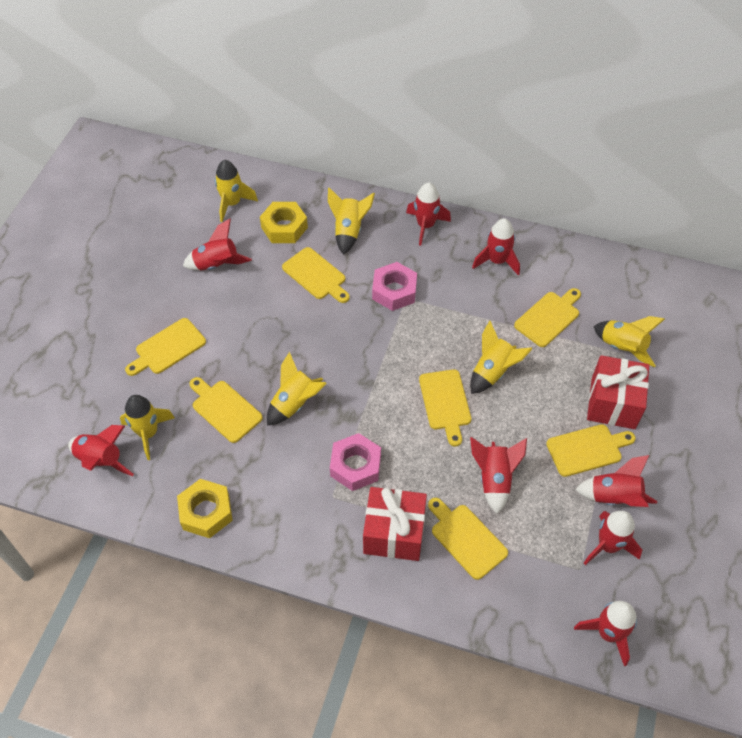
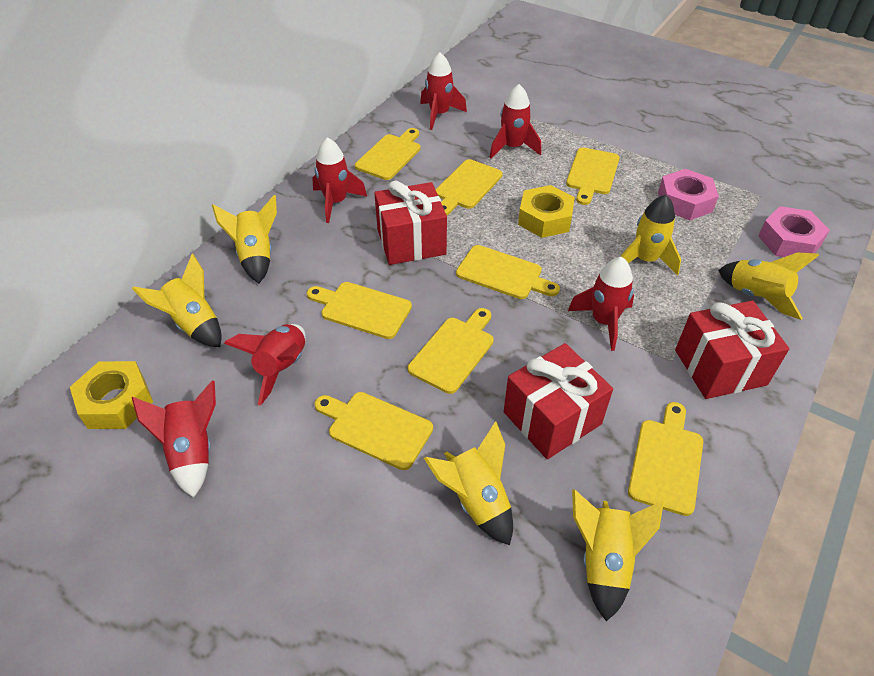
red gift: 2 -> 3
red rocket: 8 -> 6
yellow cutting board: 7 -> 8

